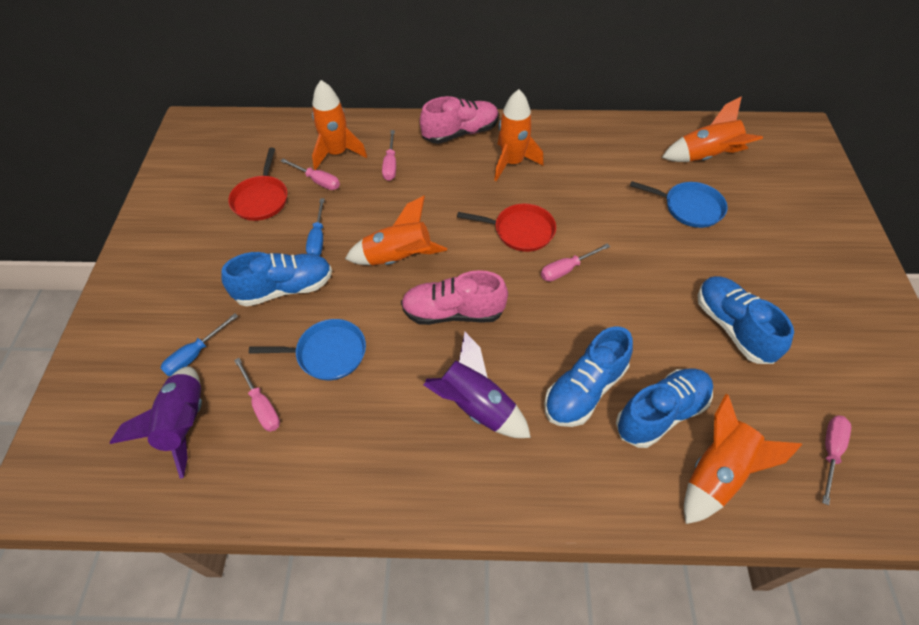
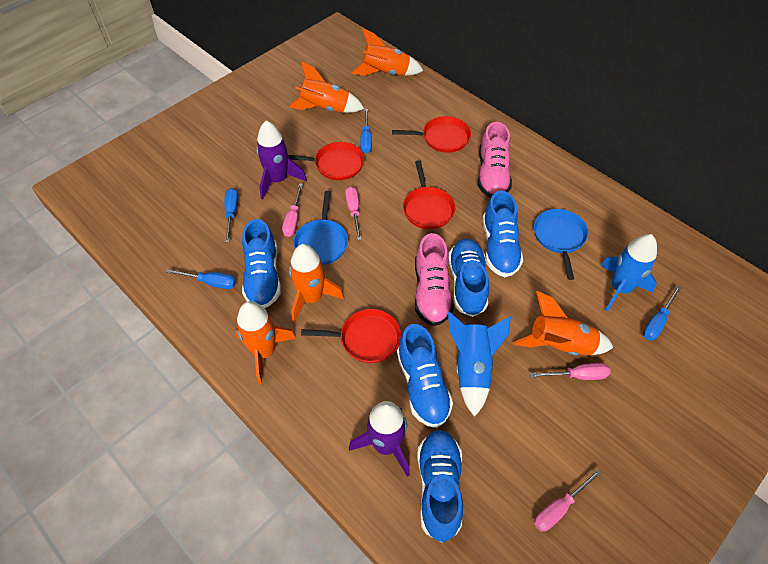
blue rocket: 0 -> 2
blue screwdriver: 2 -> 4
blue shoe: 4 -> 5
pink screwdriver: 5 -> 4
red pan: 2 -> 4

